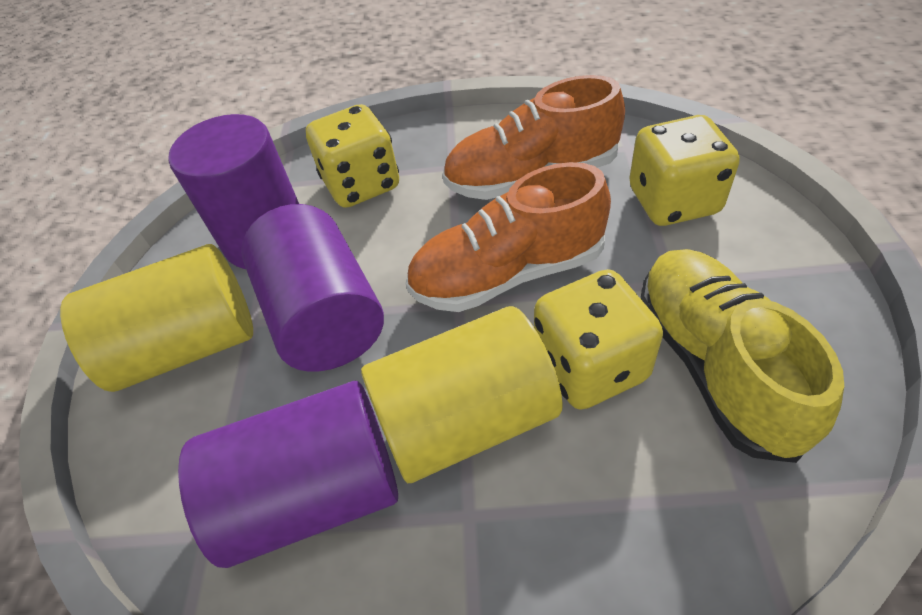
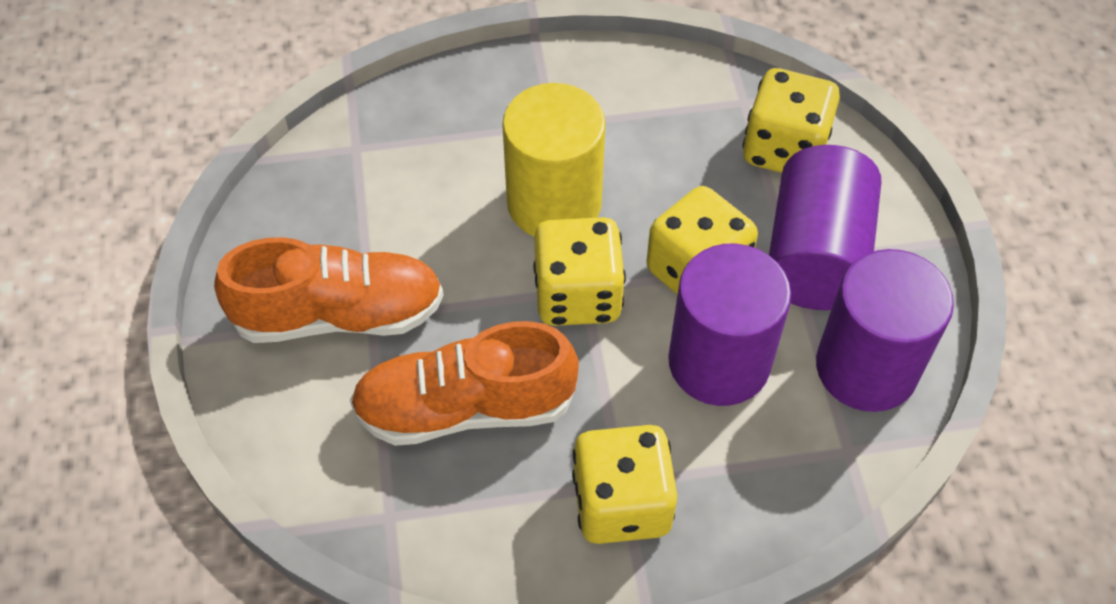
yellow cylinder: 2 -> 1
yellow dice: 3 -> 4
yellow shoe: 1 -> 0

